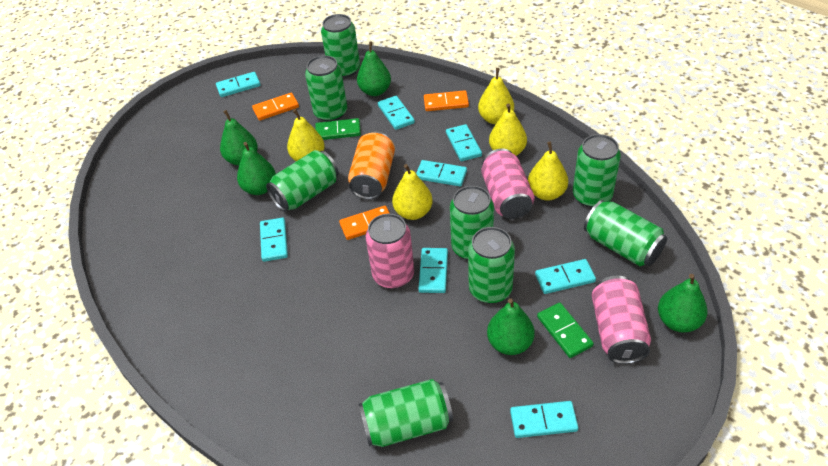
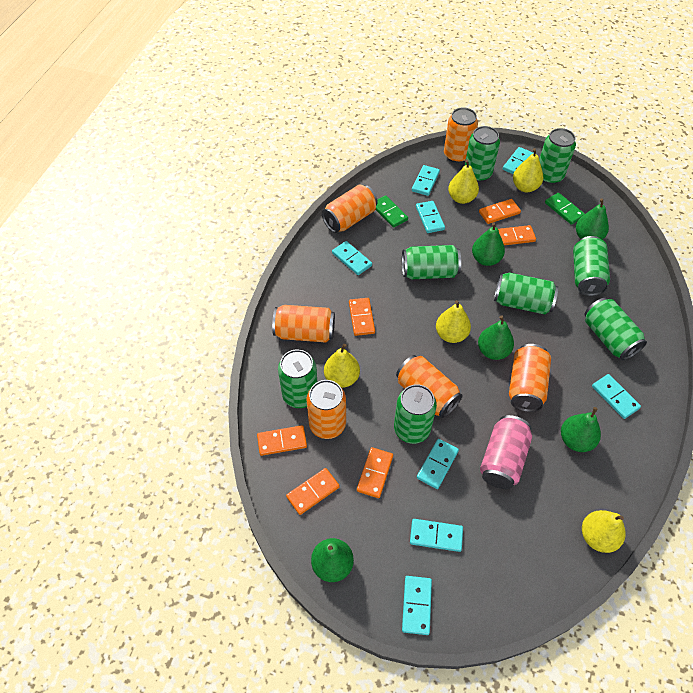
orange can: 1 -> 6
orange domino: 3 -> 6
pink can: 3 -> 1

